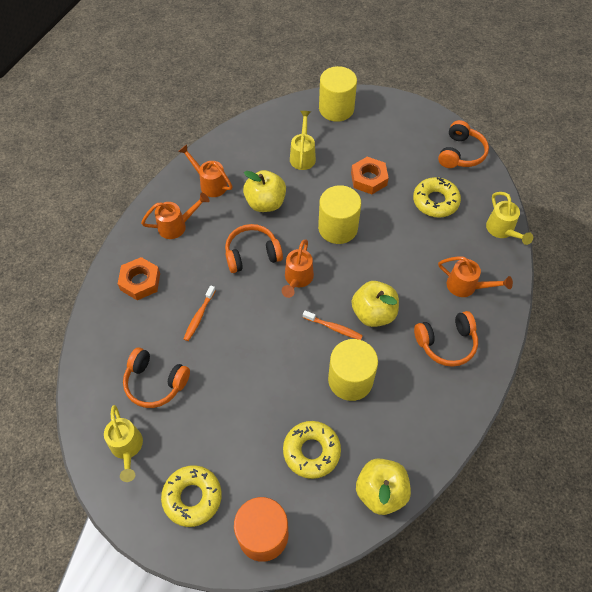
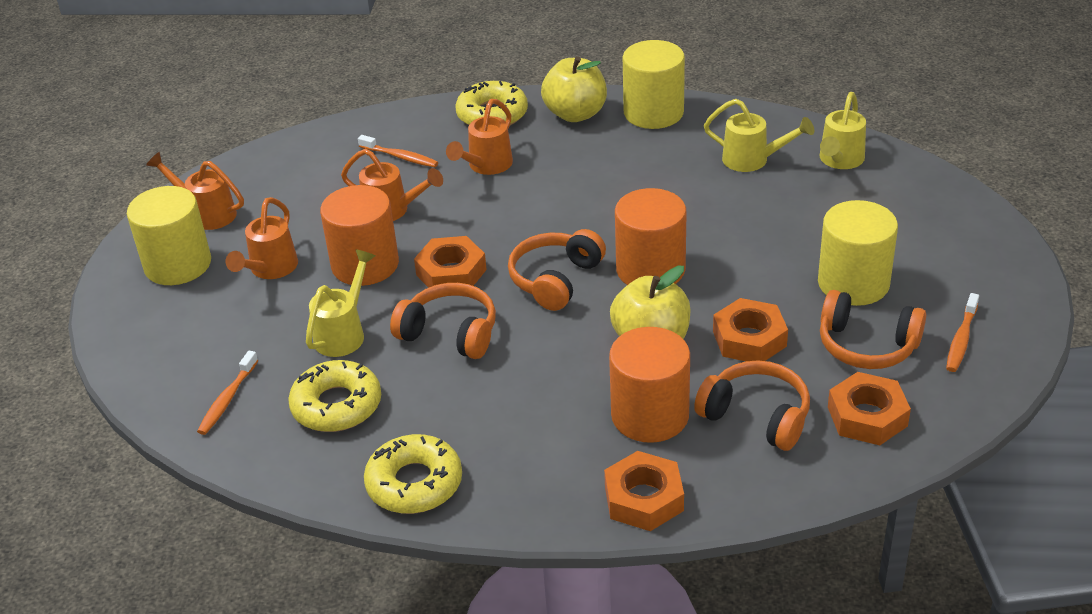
orange cylinder: 1 -> 3
orange nut: 2 -> 4
orange toothbrush: 2 -> 3
yellow apple: 3 -> 2

